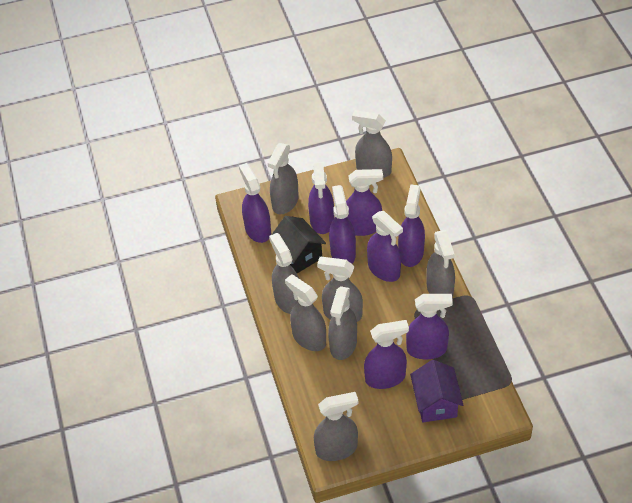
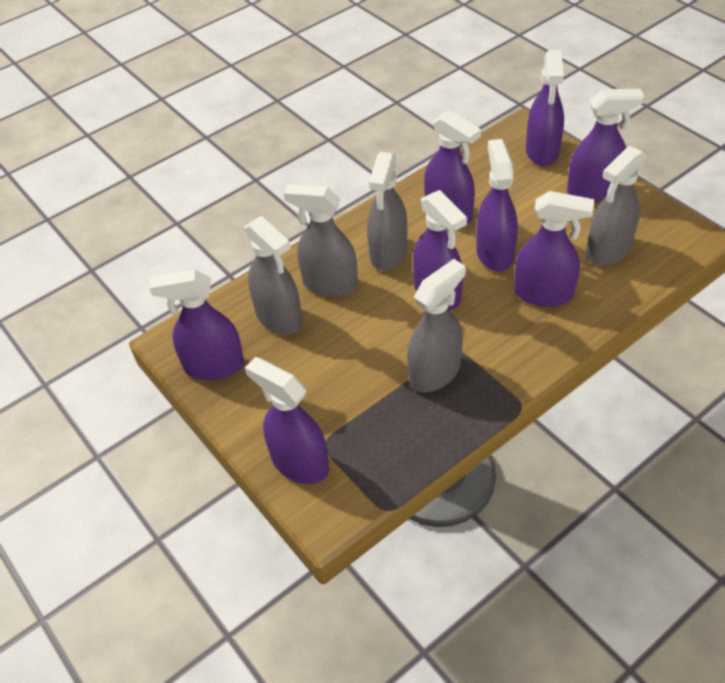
black house: 1 -> 0
grey spray bottle: 8 -> 5
purple house: 1 -> 0

